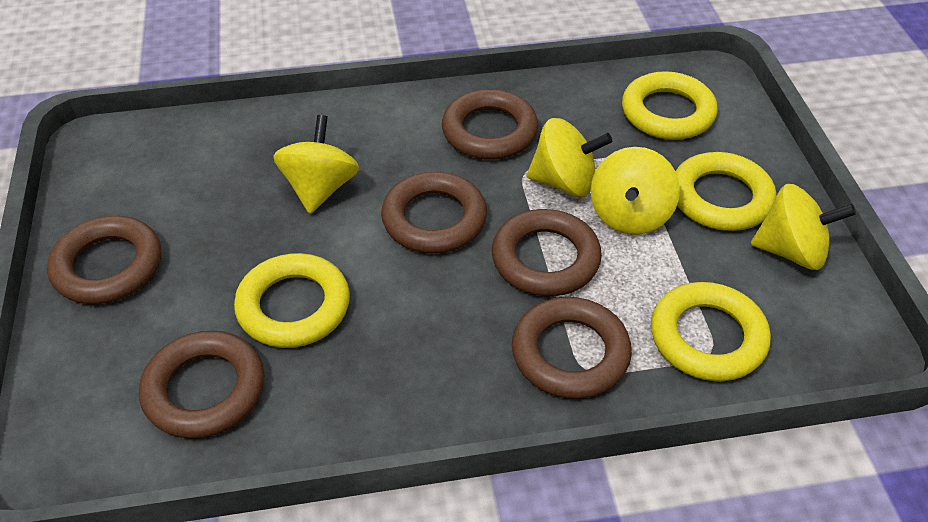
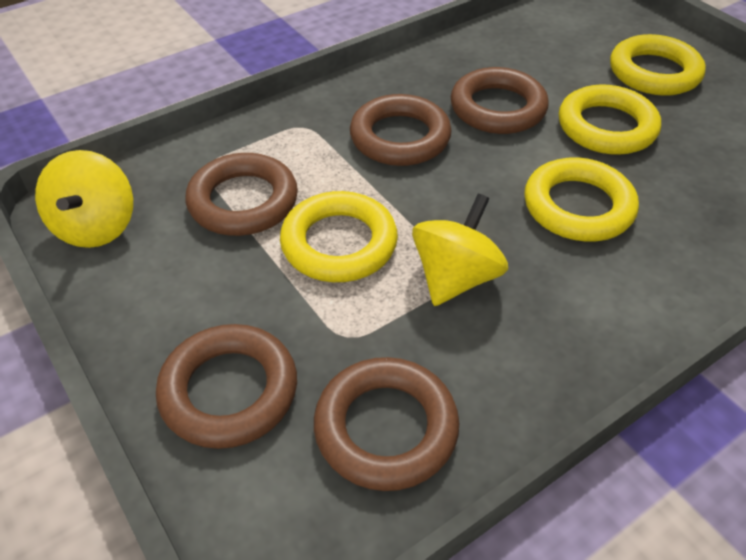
brown ring: 6 -> 5
yellow spinning top: 4 -> 2

